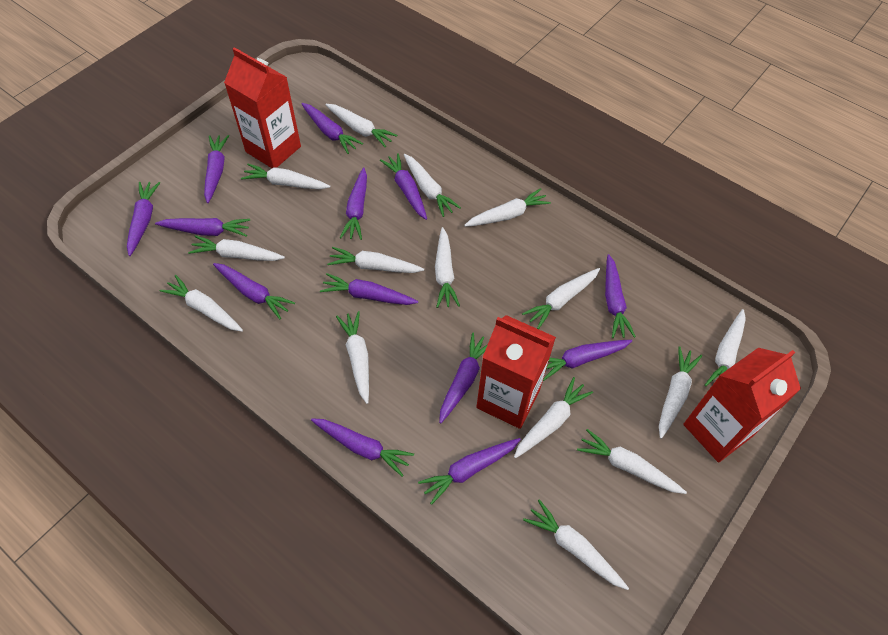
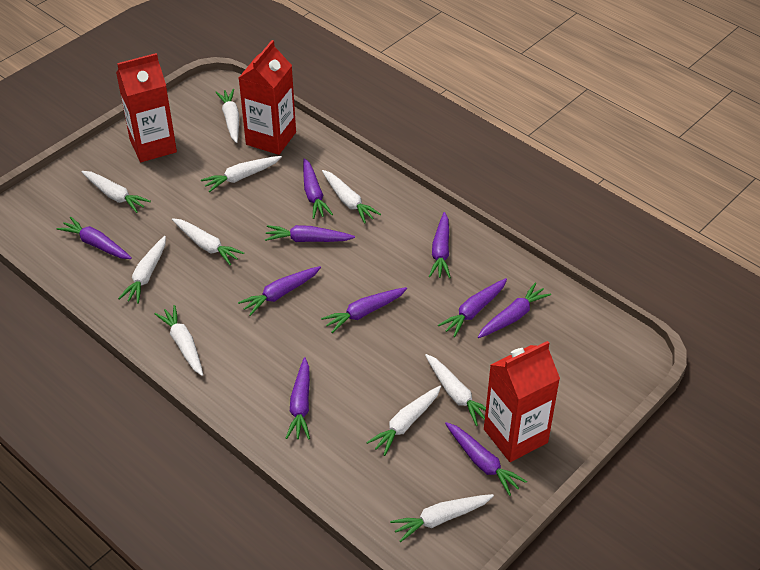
purple carrot: 13 -> 10
white carrot: 15 -> 10

